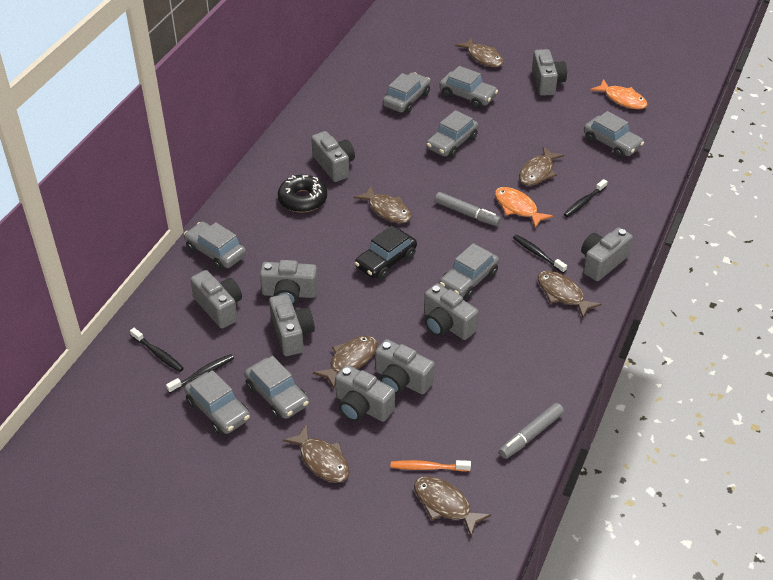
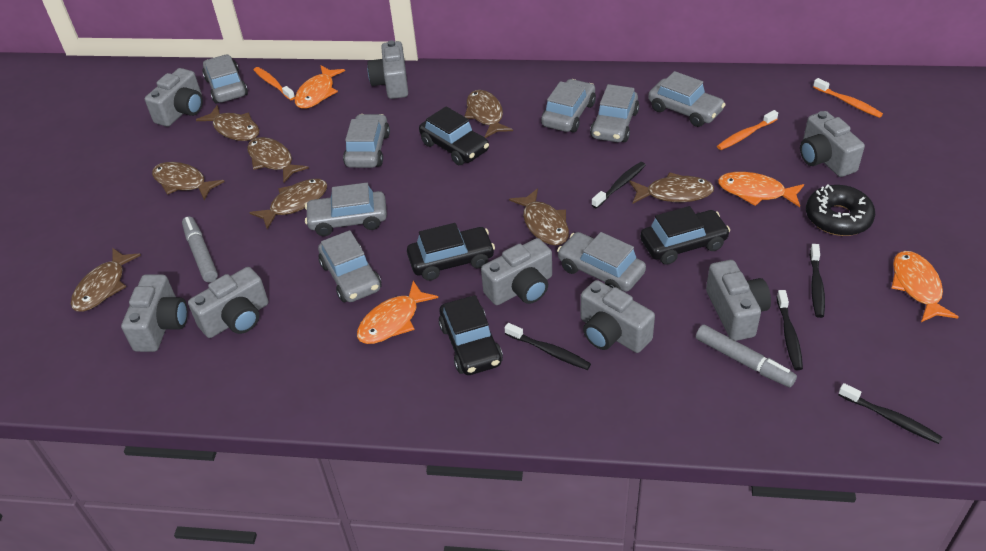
black car: 1 -> 4
black toothbrush: 4 -> 5
brown fish: 7 -> 8
grey camera: 9 -> 8
orange fish: 2 -> 4
orange toothbrush: 1 -> 3

